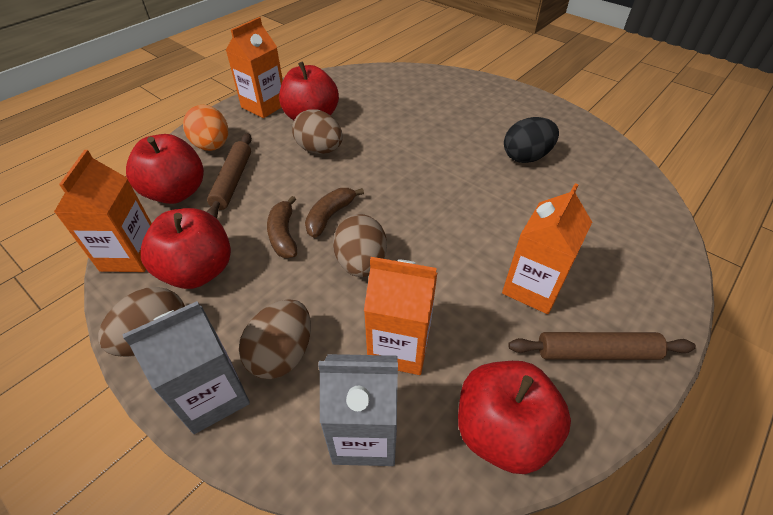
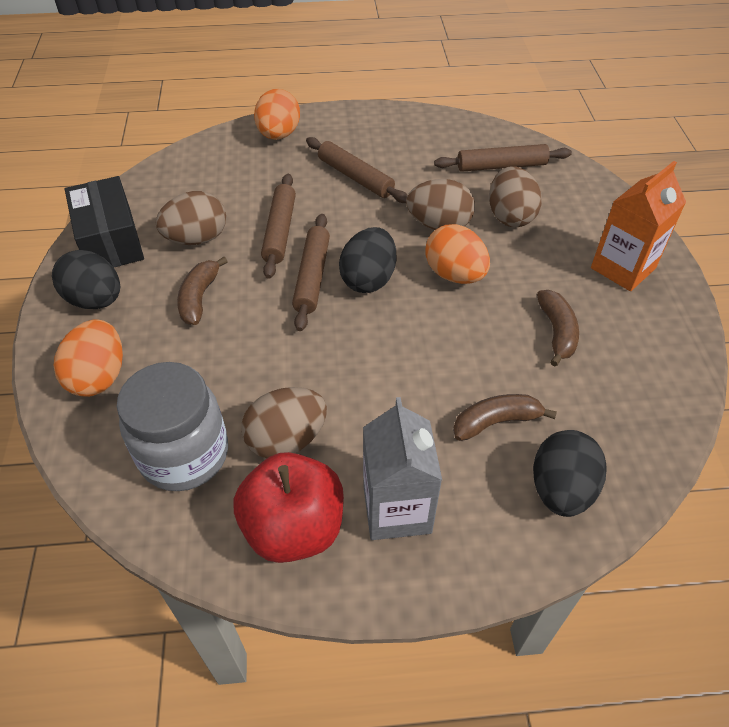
black box: 0 -> 1
black egg: 1 -> 3
brown banana: 2 -> 3
brown rolling pin: 2 -> 4
grey carton: 2 -> 1
grey jar: 0 -> 1
orange carton: 4 -> 1
orange egg: 1 -> 3
red apple: 4 -> 1

